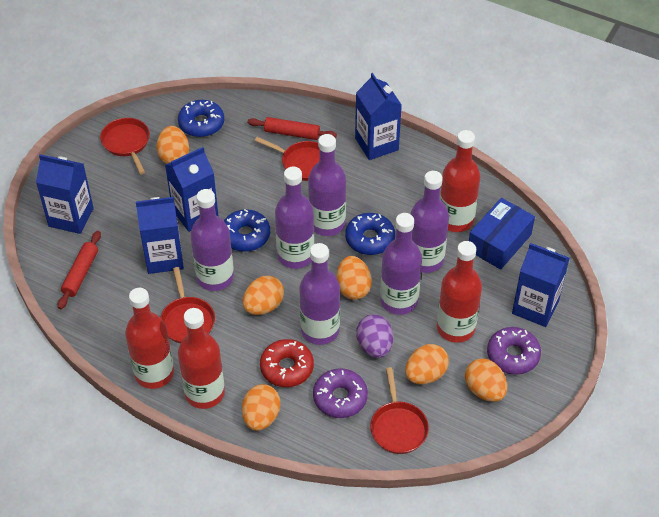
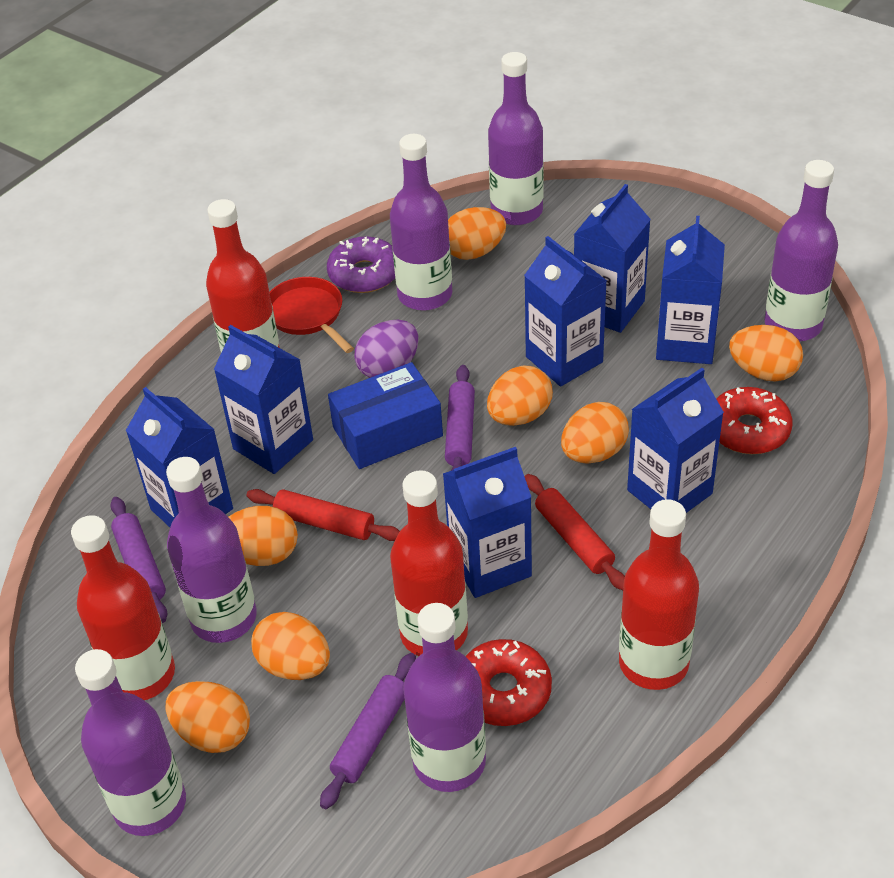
blue carton: 5 -> 7
blue donut: 3 -> 0
orange egg: 6 -> 7
purple donut: 2 -> 1
purple rolling pin: 0 -> 3
red donut: 1 -> 2
red pan: 4 -> 1

